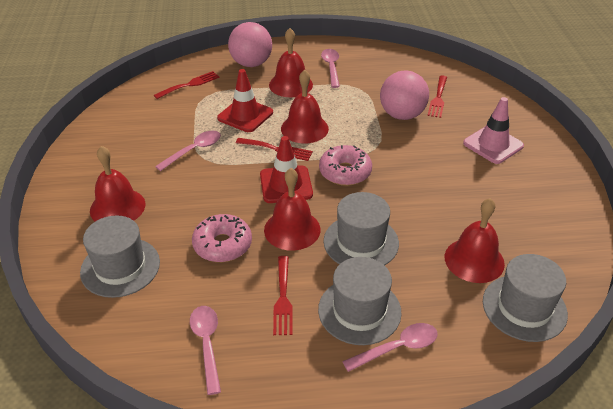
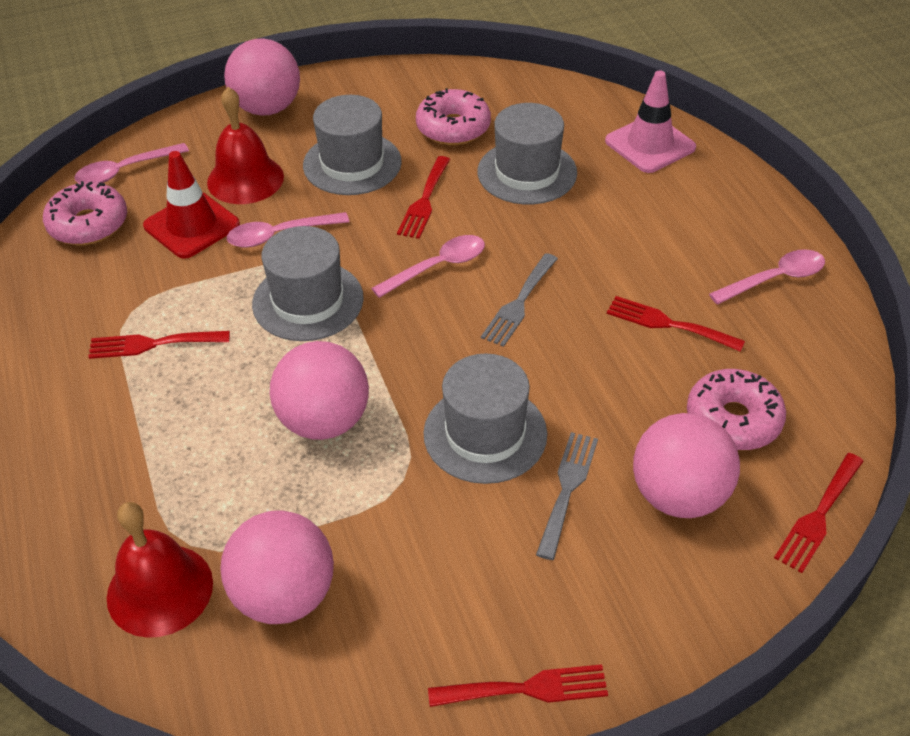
grey fork: 0 -> 2
pink ball: 2 -> 4
pink donut: 2 -> 3
red bell: 5 -> 2
red fork: 4 -> 5
red traffic cone: 2 -> 1

